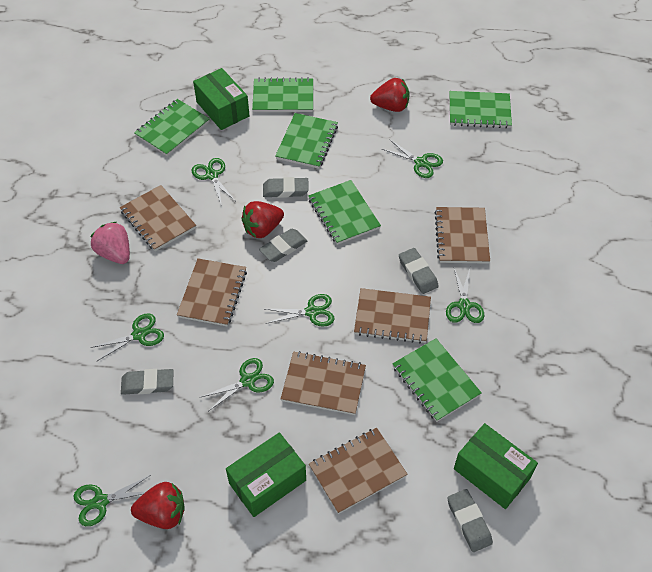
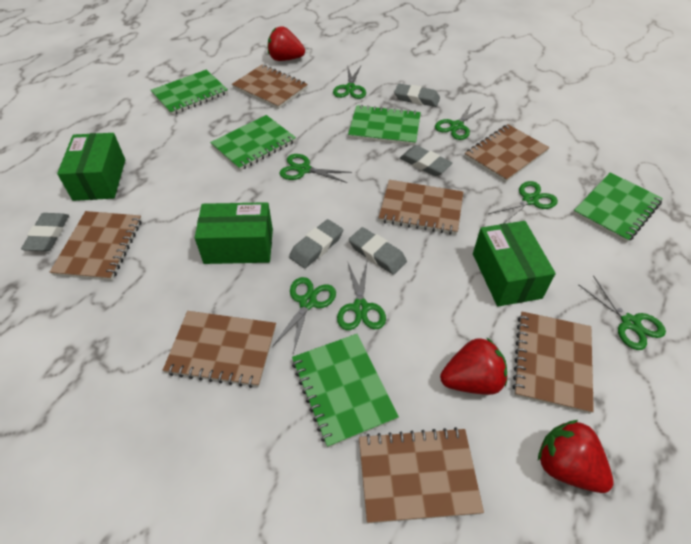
brown notebook: 6 -> 7
green notebook: 6 -> 5
pink strawberry: 1 -> 0

